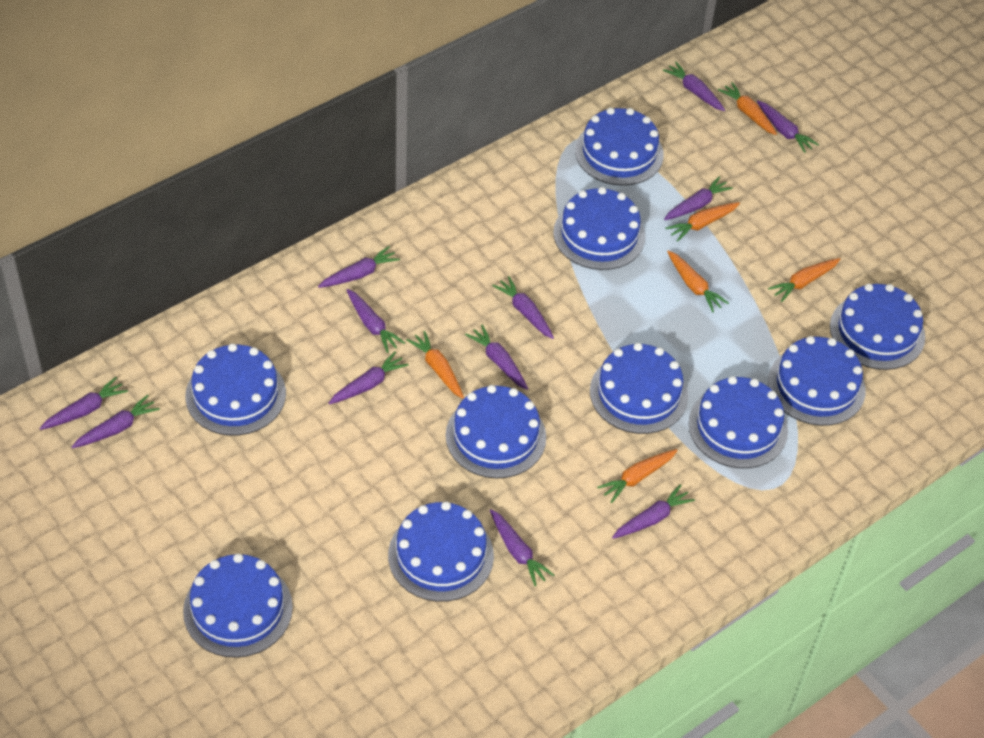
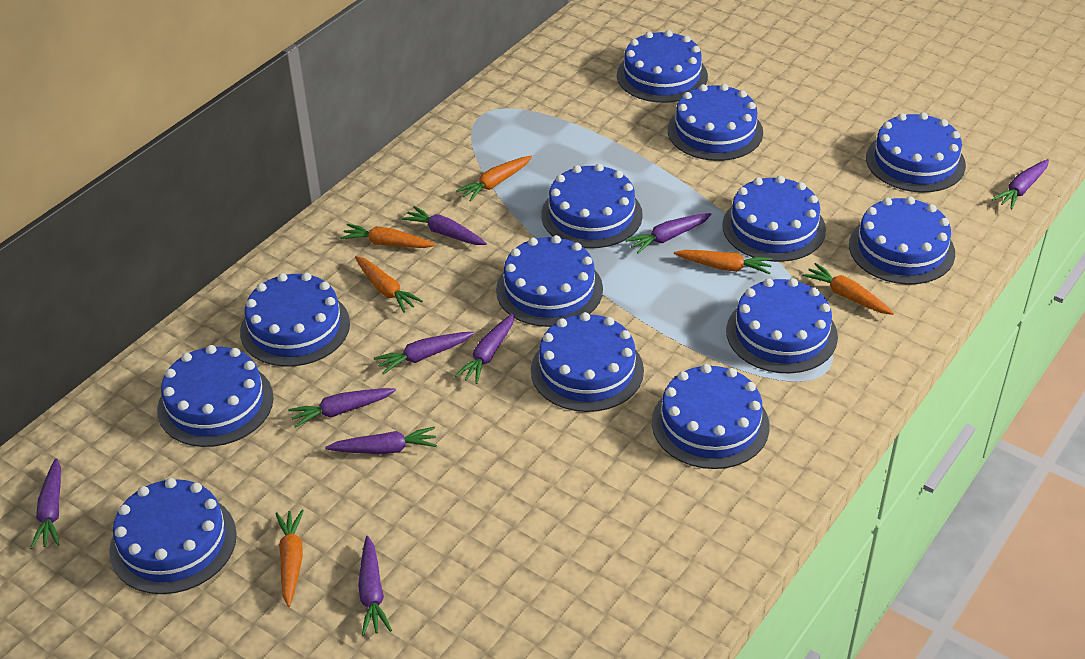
blue cake: 10 -> 13
purple carrot: 12 -> 9

